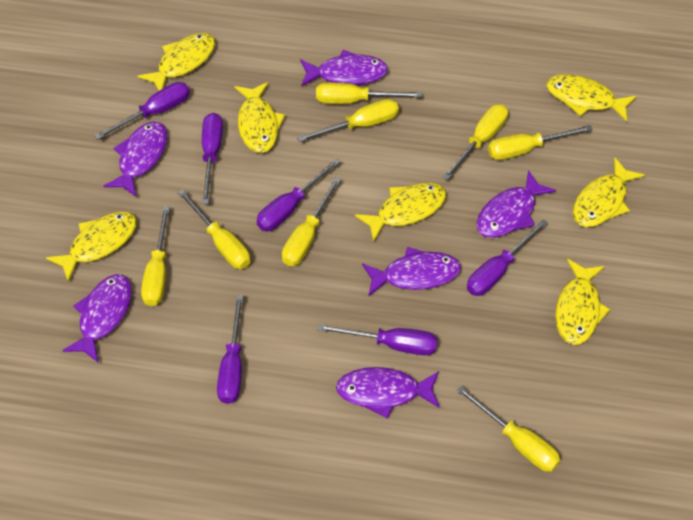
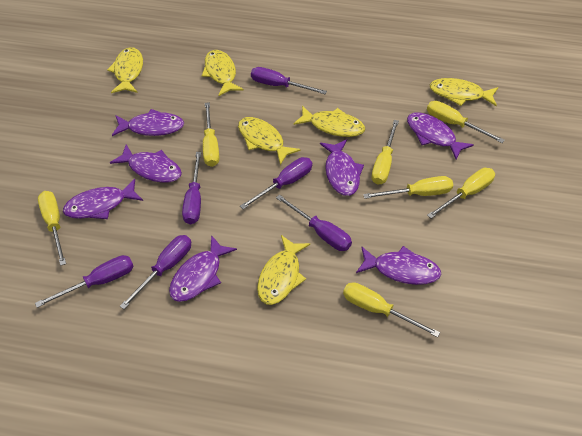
purple fish: 6 -> 7
yellow fish: 7 -> 6
yellow screwdriver: 8 -> 7

